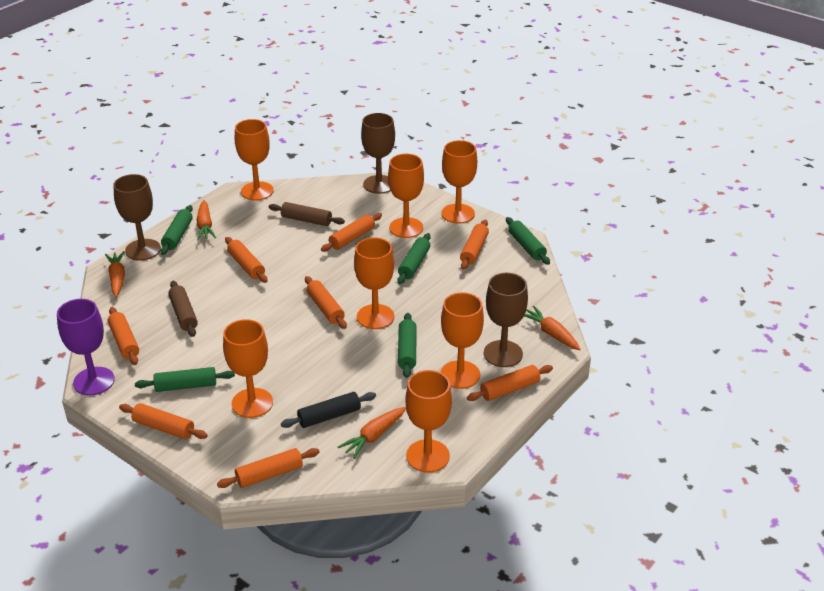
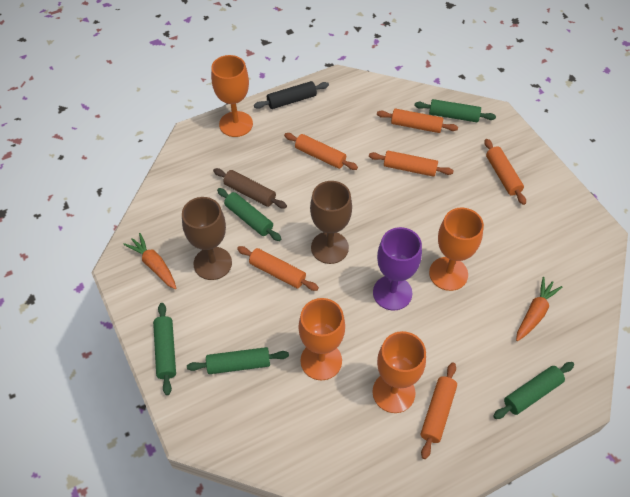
brown goblet: 3 -> 2
brown rolling pin: 2 -> 1
orange carrot: 4 -> 2
orange goblet: 7 -> 4
orange rolling pin: 8 -> 6

